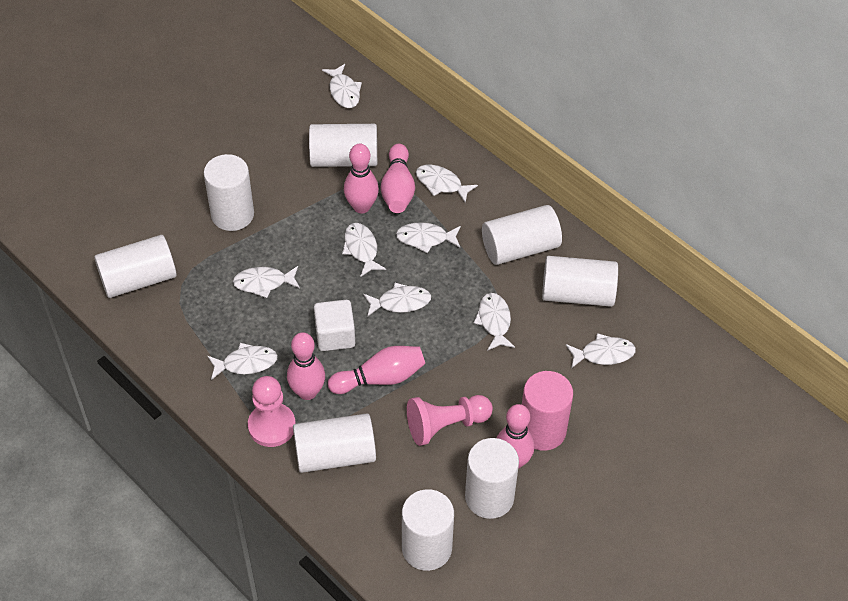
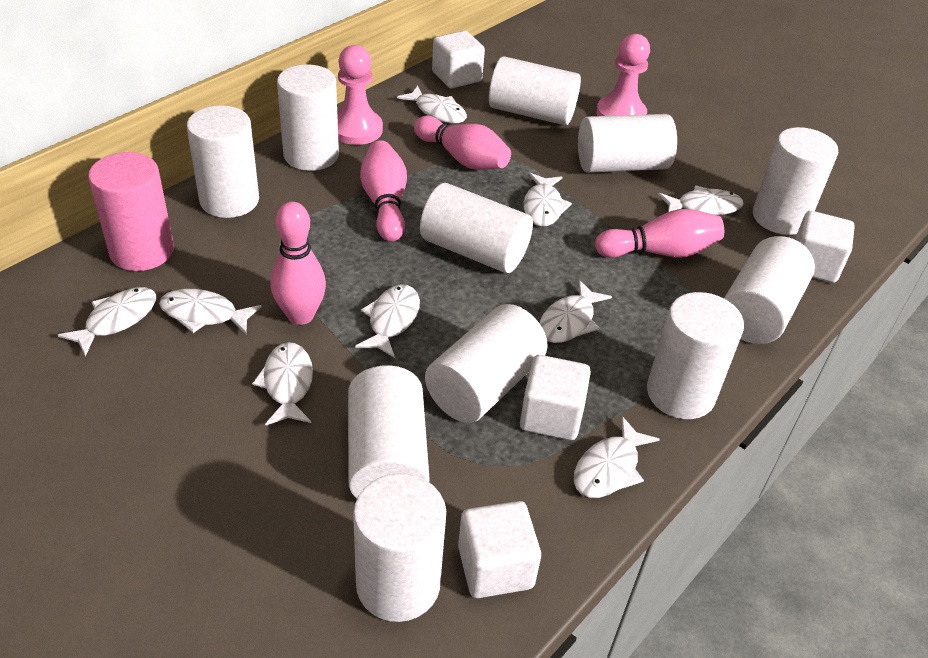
pink bowling pin: 5 -> 4
white cube: 1 -> 4
white cylinder: 8 -> 11

